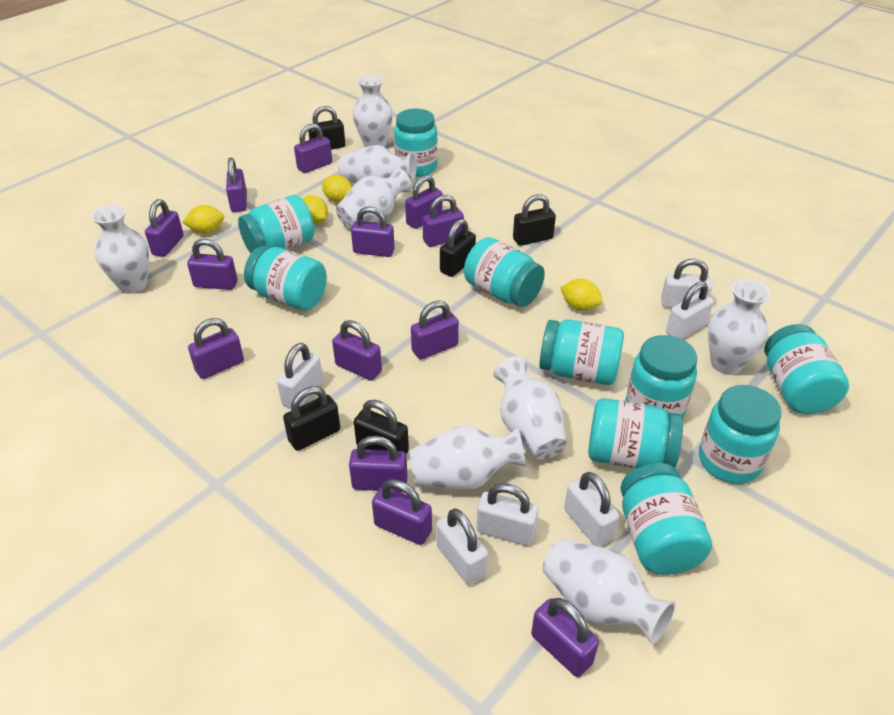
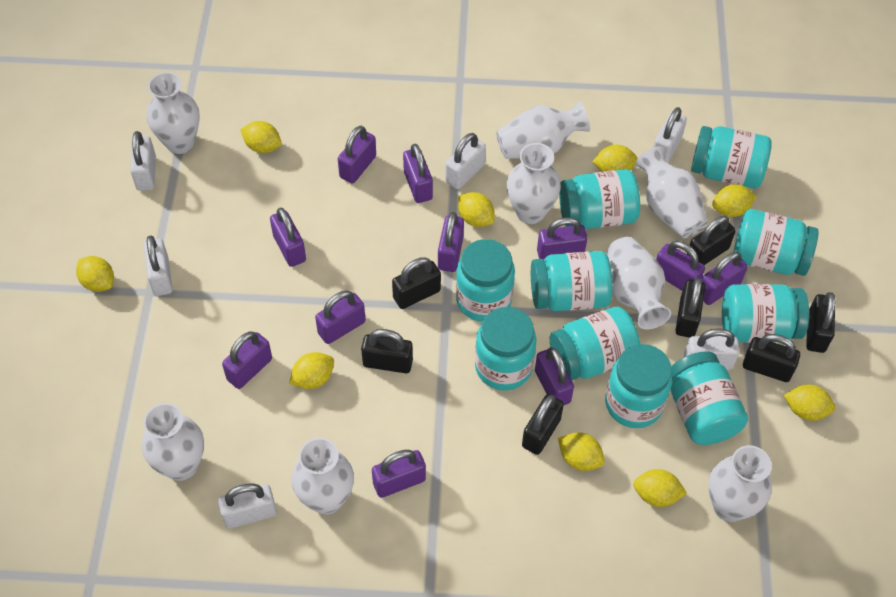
black padlock: 5 -> 7
purple padlock: 13 -> 11
yellow lemon: 4 -> 9

